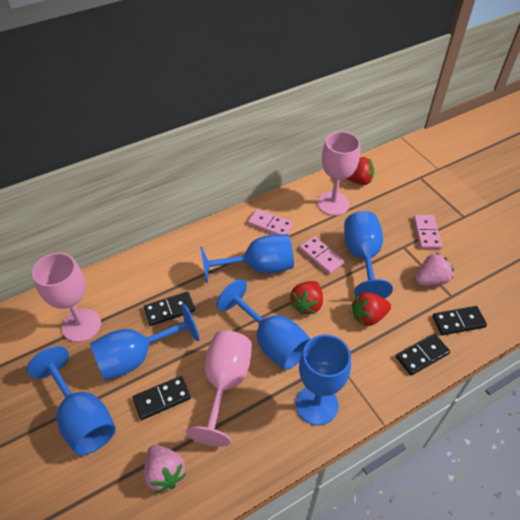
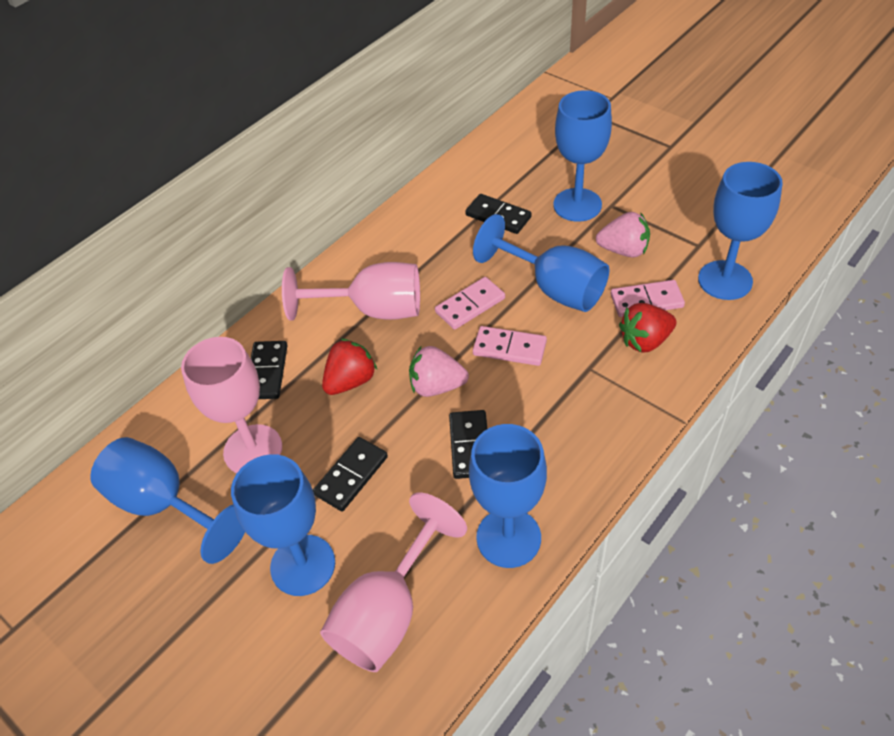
red strawberry: 3 -> 2

